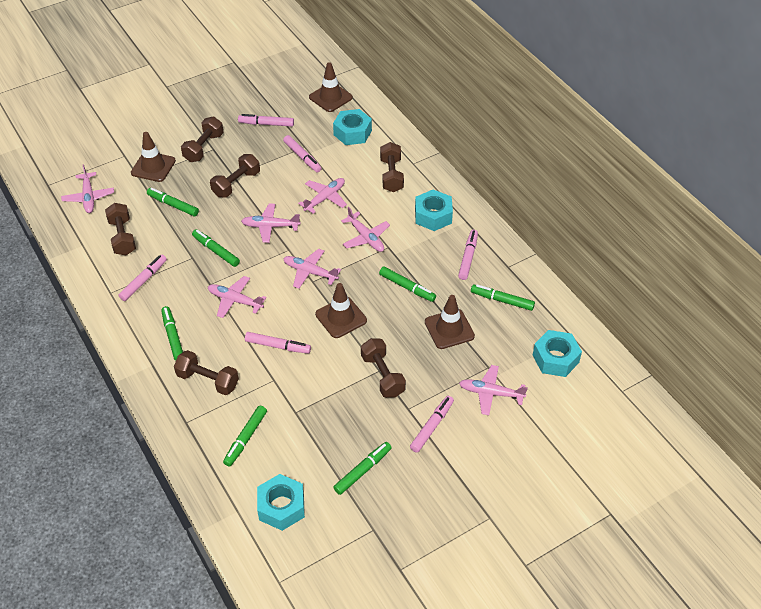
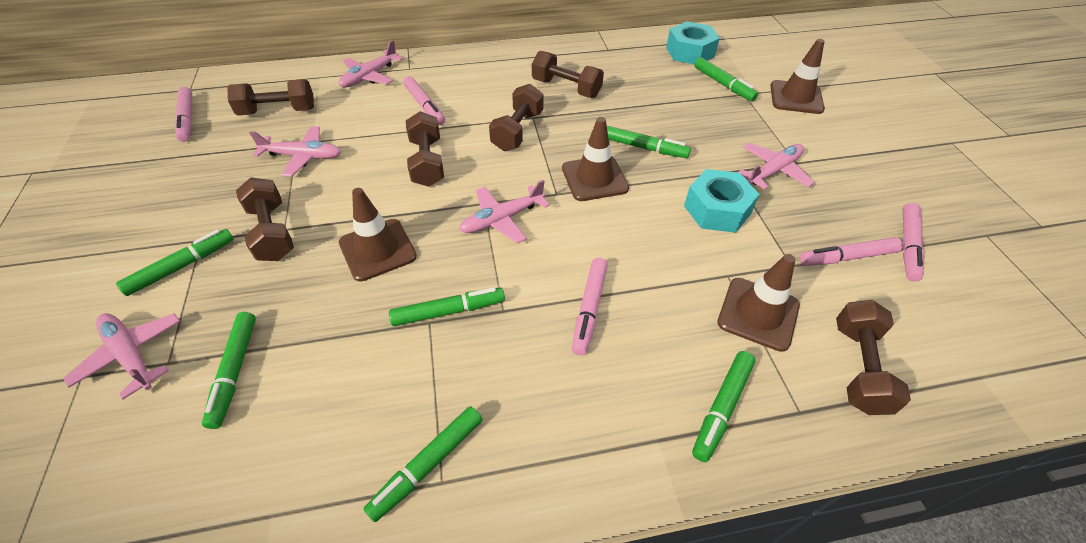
pink marker: 6 -> 5
pink plane: 7 -> 5
turquoise nut: 4 -> 2

